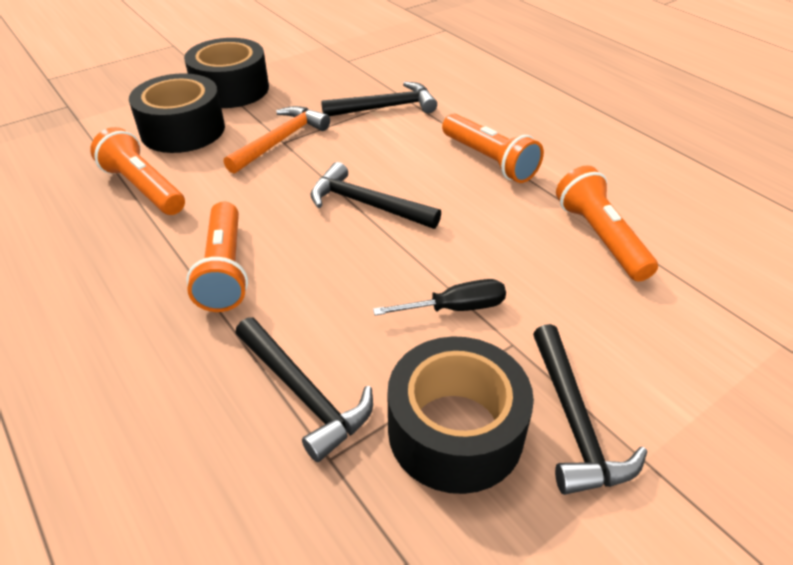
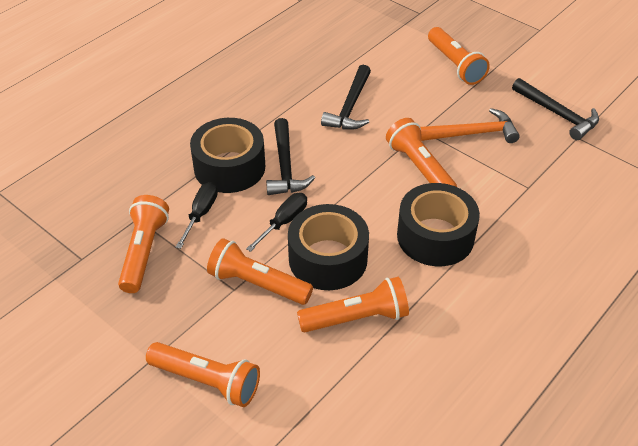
black hammer: 4 -> 3
black screwdriver: 1 -> 2
orange flashlight: 4 -> 6

